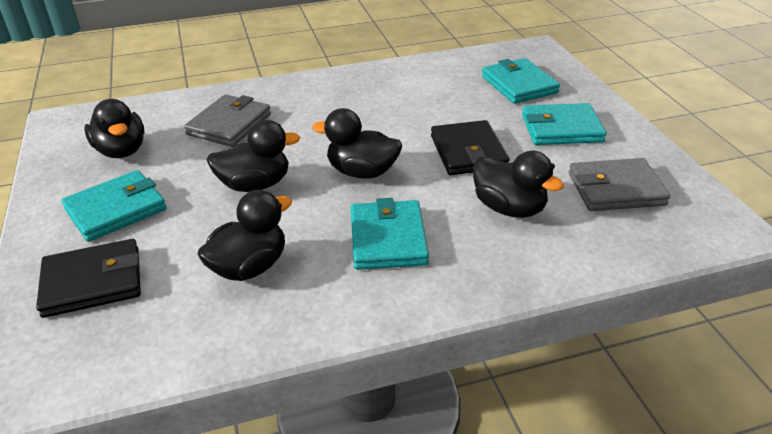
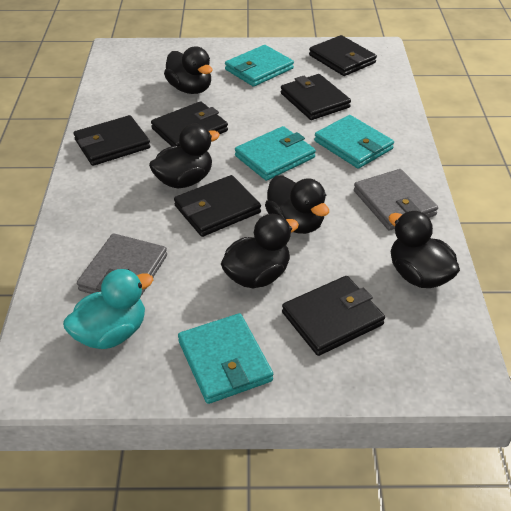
black wallet: 2 -> 6
turquoise duck: 0 -> 1

